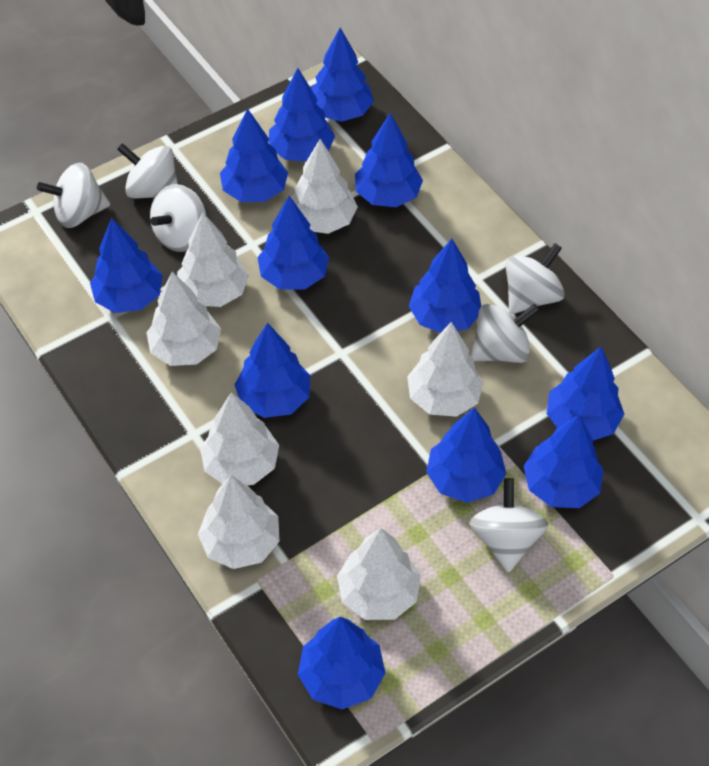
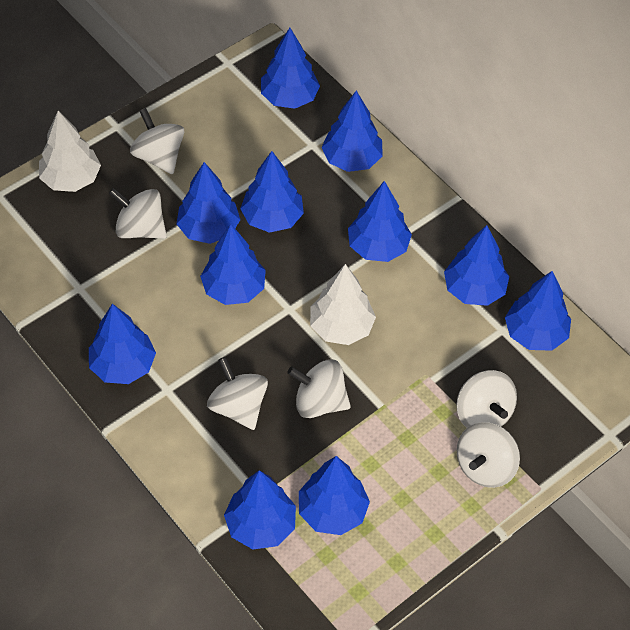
blue tree: 12 -> 11
white tree: 7 -> 2

